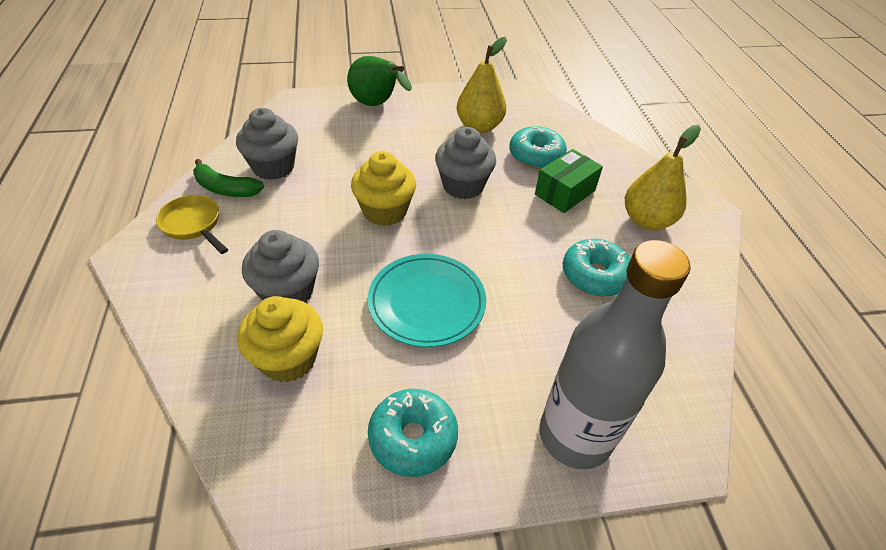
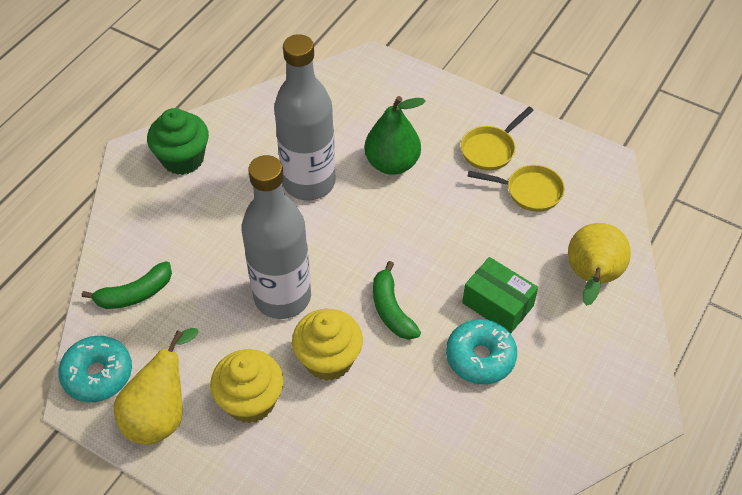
green banana: 1 -> 2
green cupcake: 0 -> 1
grey bottle: 1 -> 2
grey cupcake: 3 -> 0
turquoise donut: 3 -> 2
turquoise plate: 1 -> 0
yellow pan: 1 -> 2

